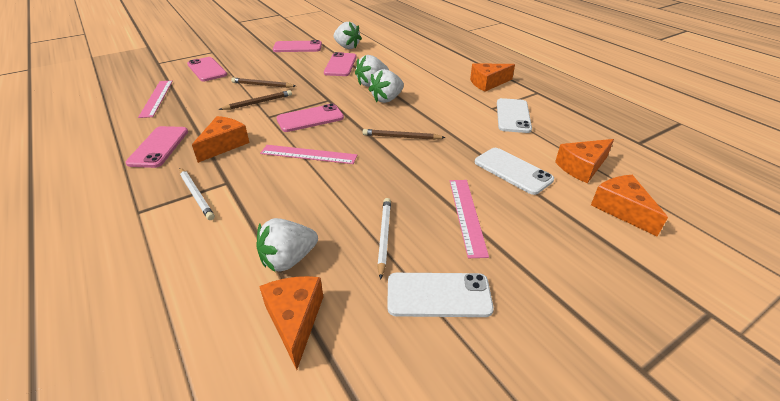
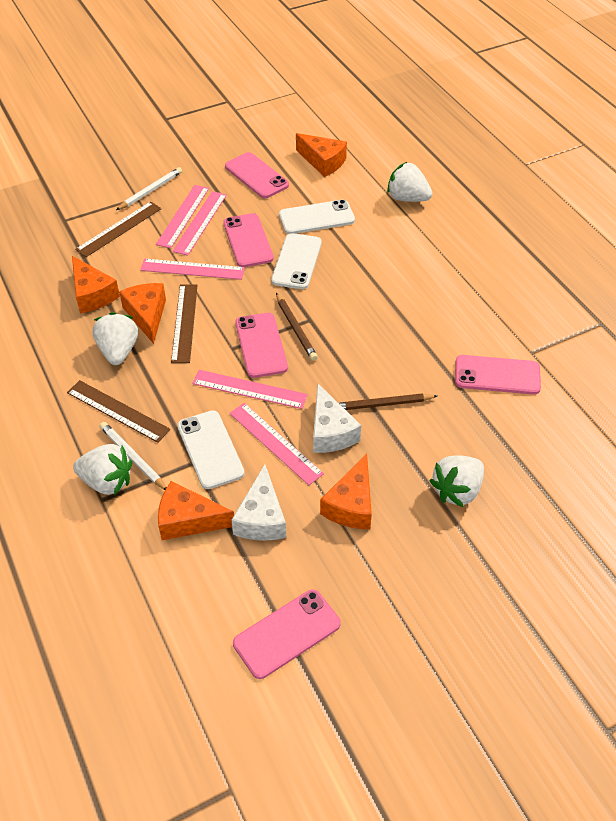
brown pencil: 3 -> 2
brown ruler: 0 -> 3
pink ruler: 3 -> 5
white cheese: 0 -> 2

